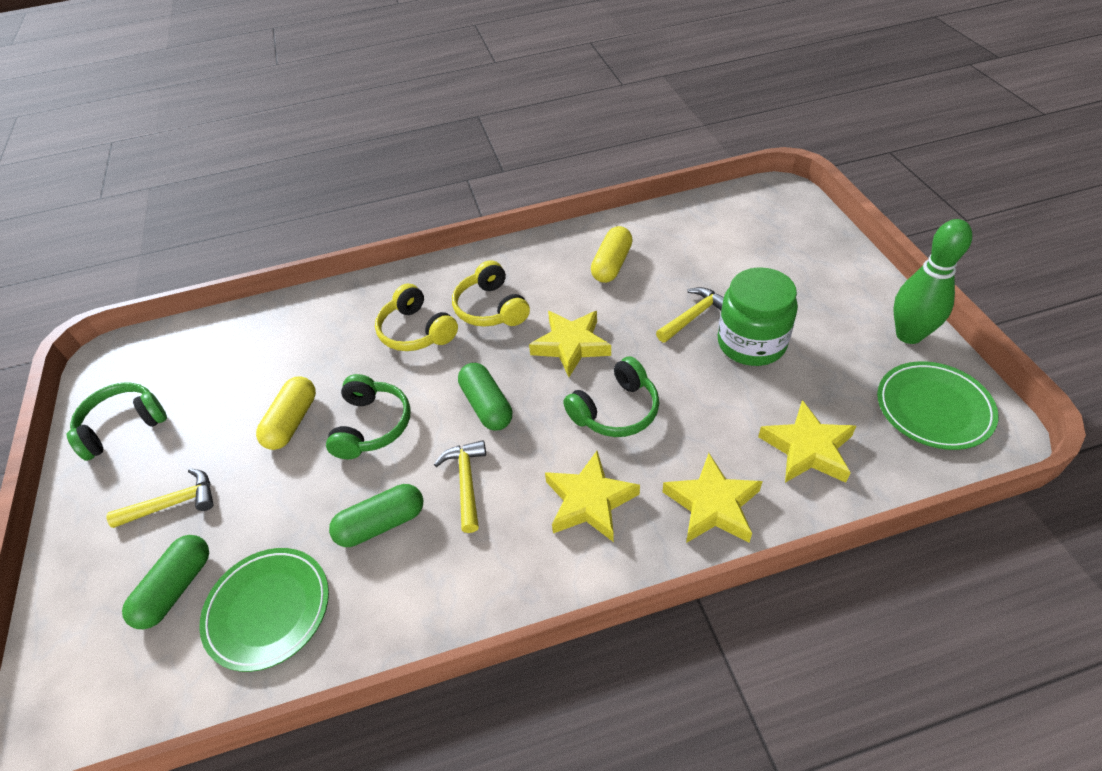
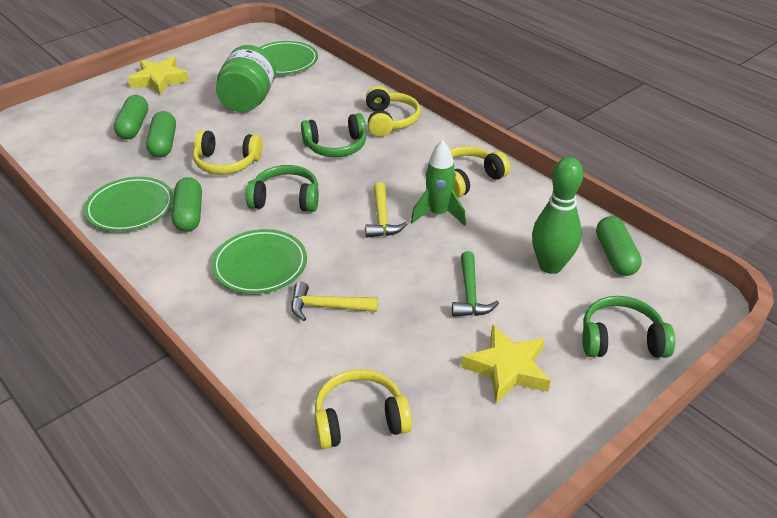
green capsule: 3 -> 4
green hammer: 0 -> 1
green plate: 2 -> 3
green rocket: 0 -> 1
yellow capsule: 2 -> 0
yellow hammer: 3 -> 2
yellow headphones: 2 -> 4
yellow star: 4 -> 2

